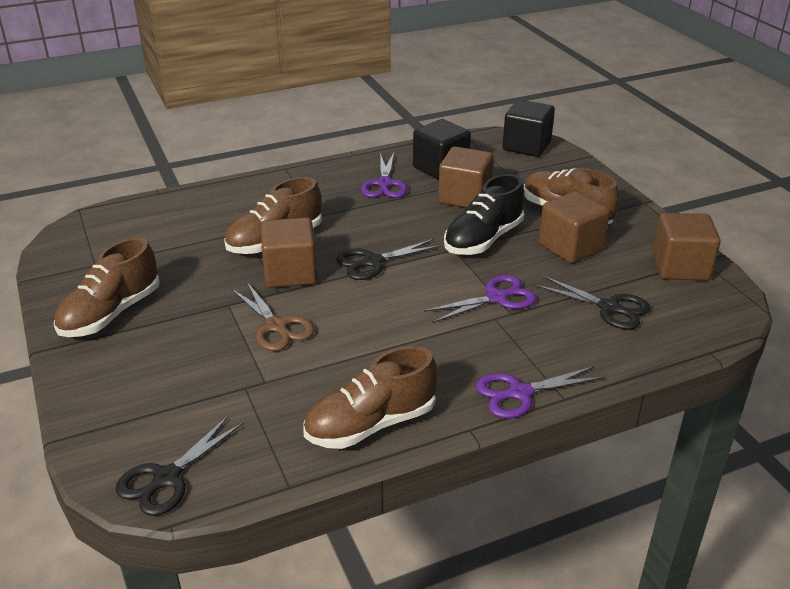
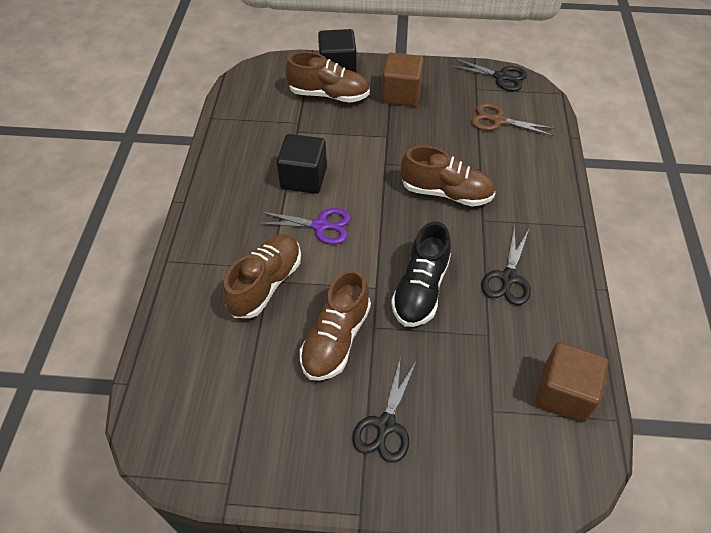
brown cube: 4 -> 2
purple scissors: 3 -> 1

